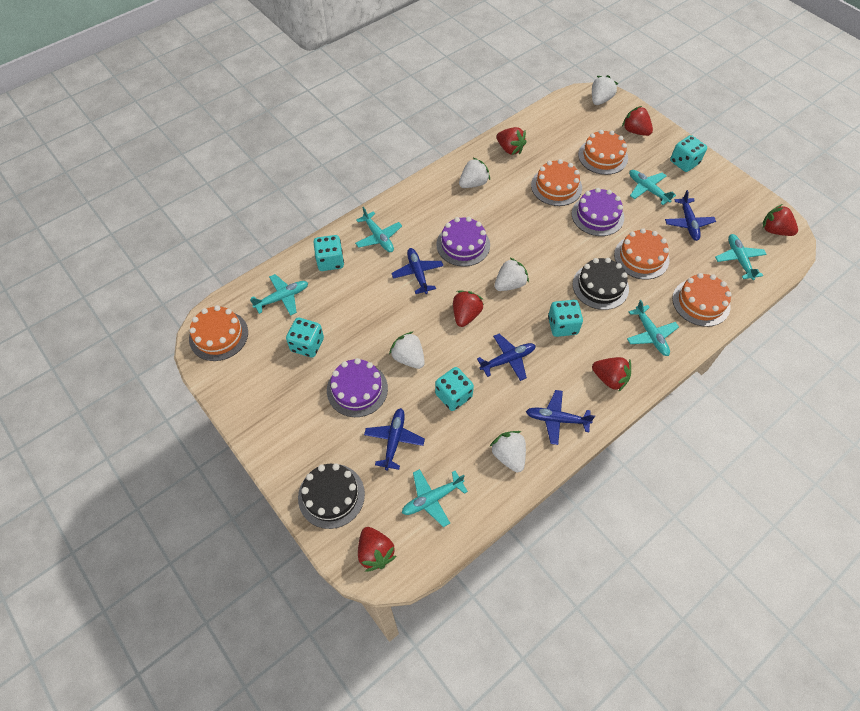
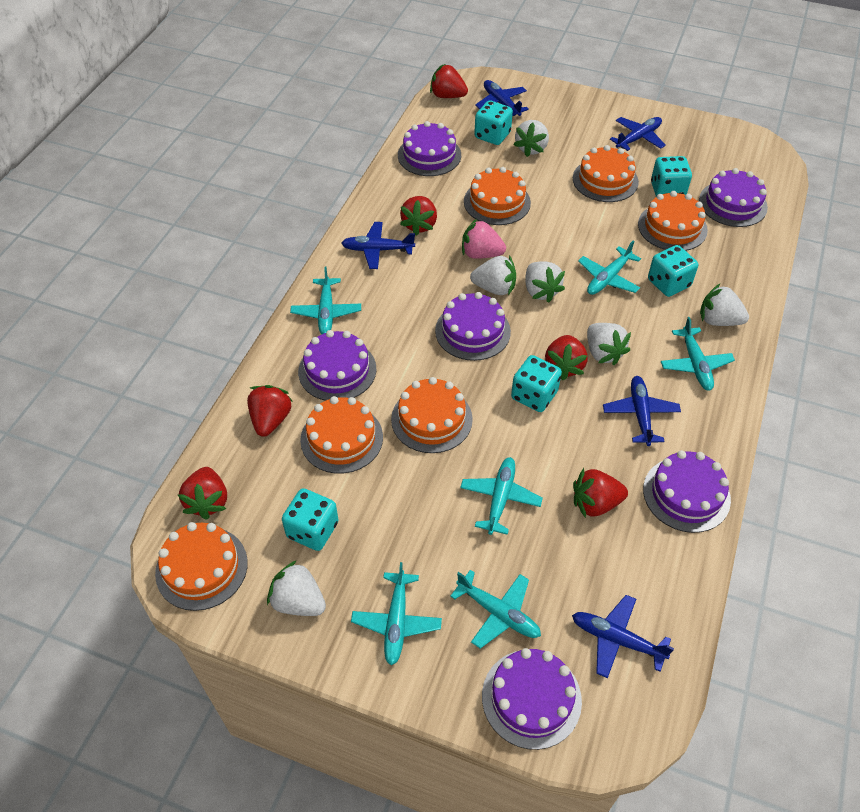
black cake: 2 -> 0
orange cake: 5 -> 6
pink strawberry: 0 -> 1
purple cake: 3 -> 6
white strawberry: 5 -> 6

